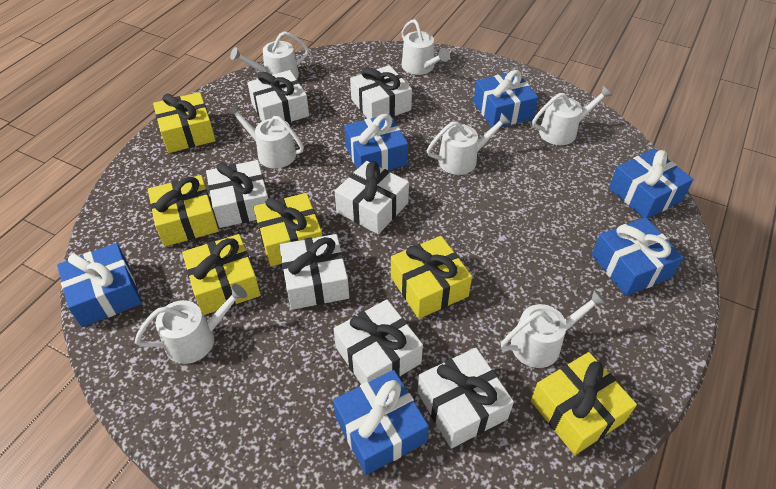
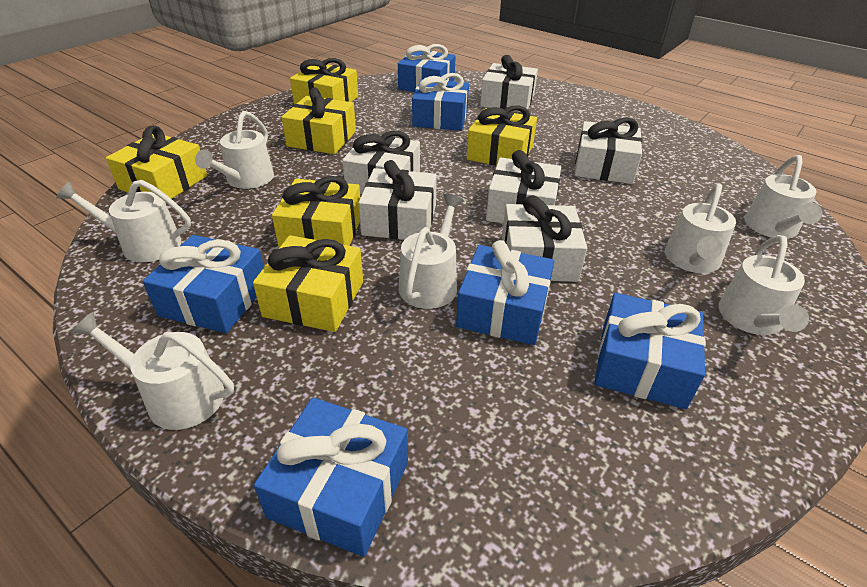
white gift: 7 -> 6

